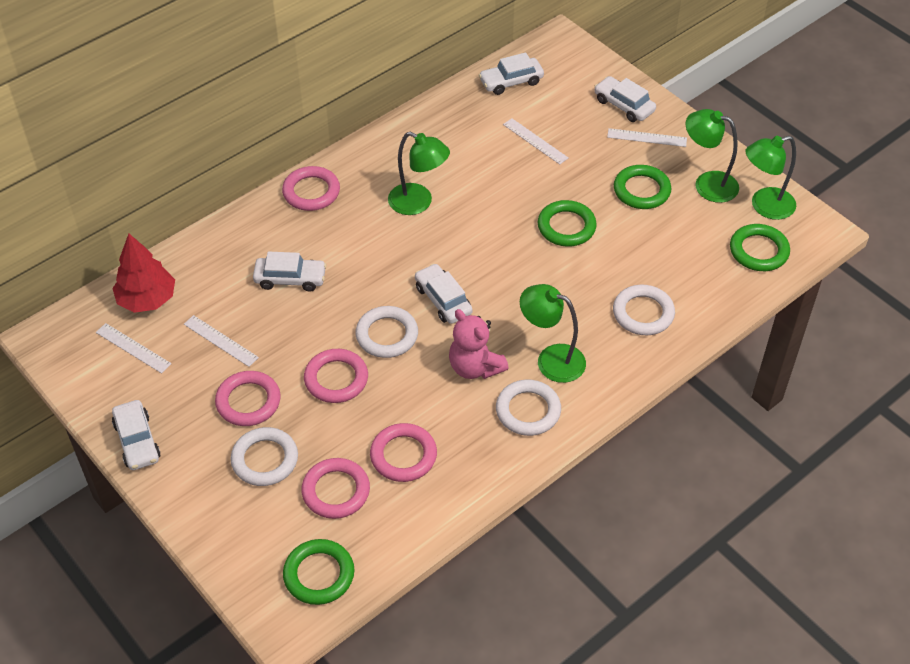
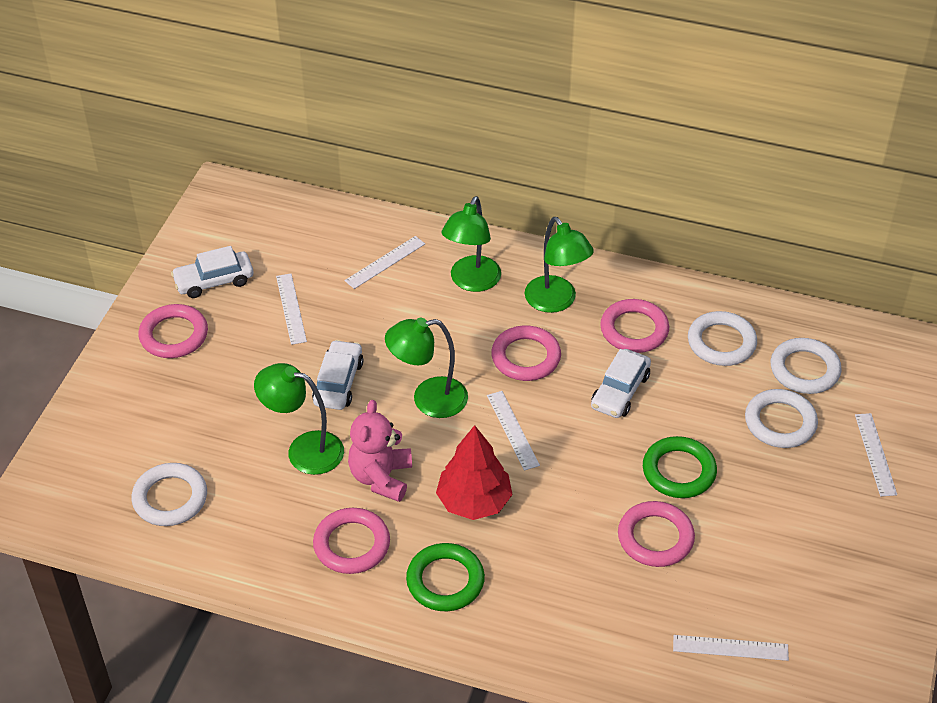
green ring: 4 -> 2
white car: 5 -> 3
white ruler: 4 -> 5

